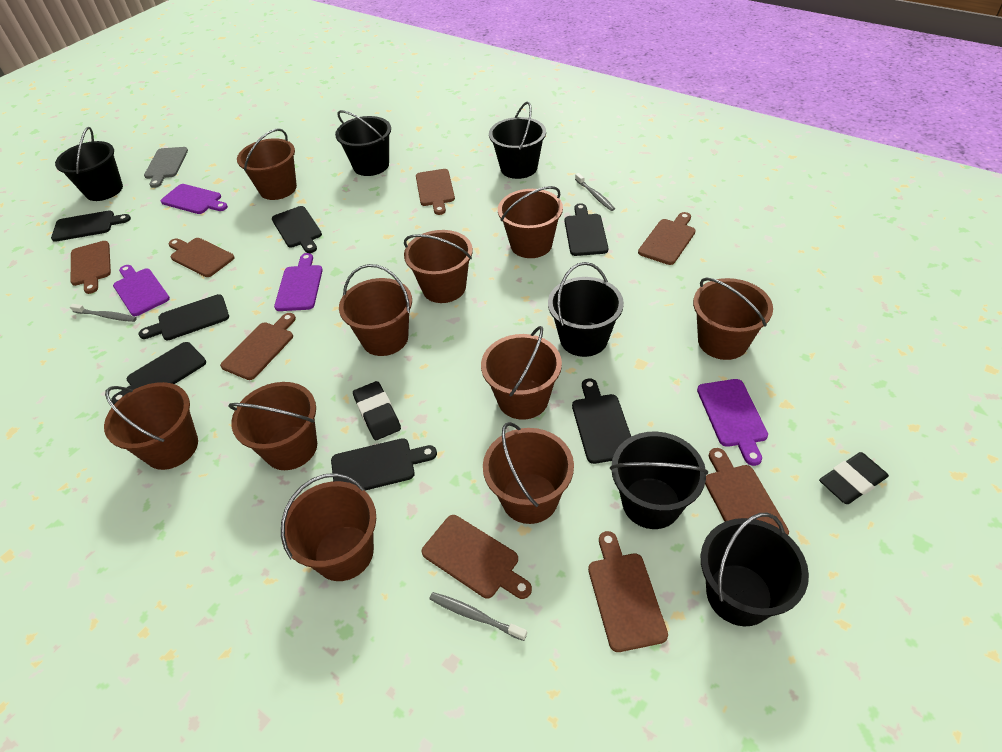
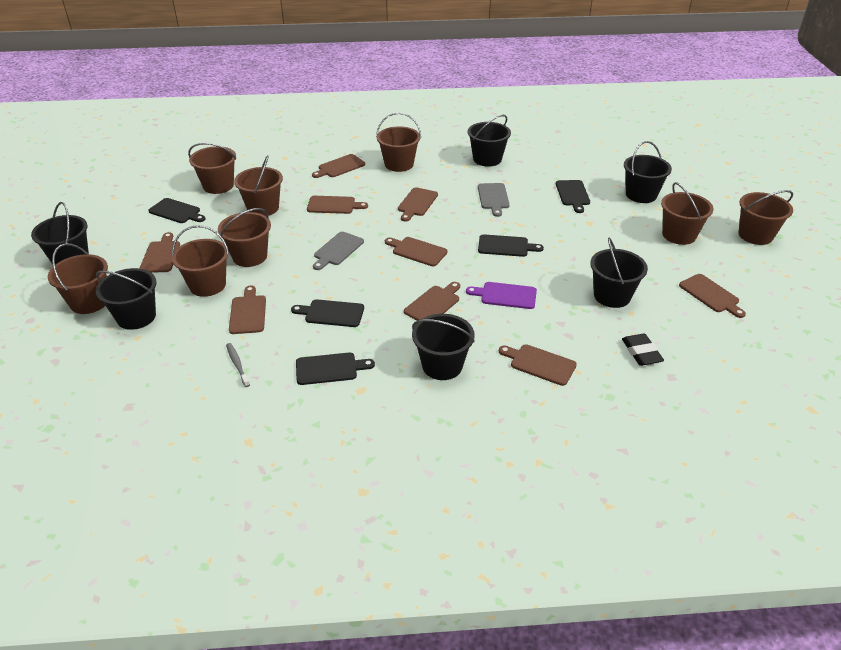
black cutting board: 7 -> 5
black eraser: 2 -> 1
brown bucket: 10 -> 8
brown cutting board: 8 -> 9
grey cutting board: 1 -> 2
grey toothbrush: 3 -> 1
purple cutting board: 4 -> 1

